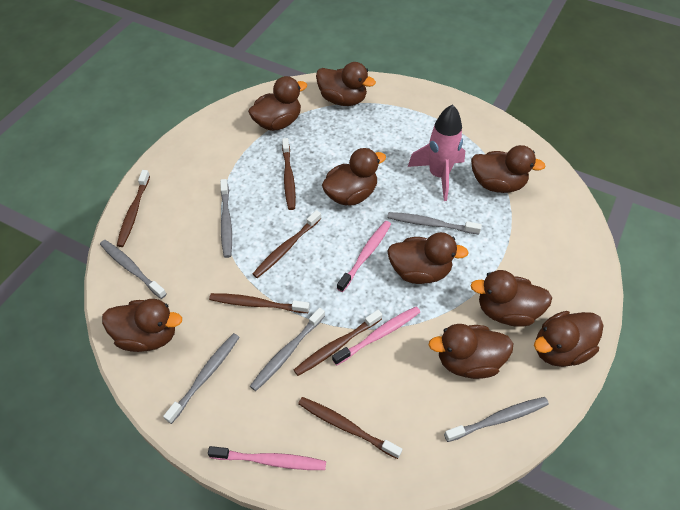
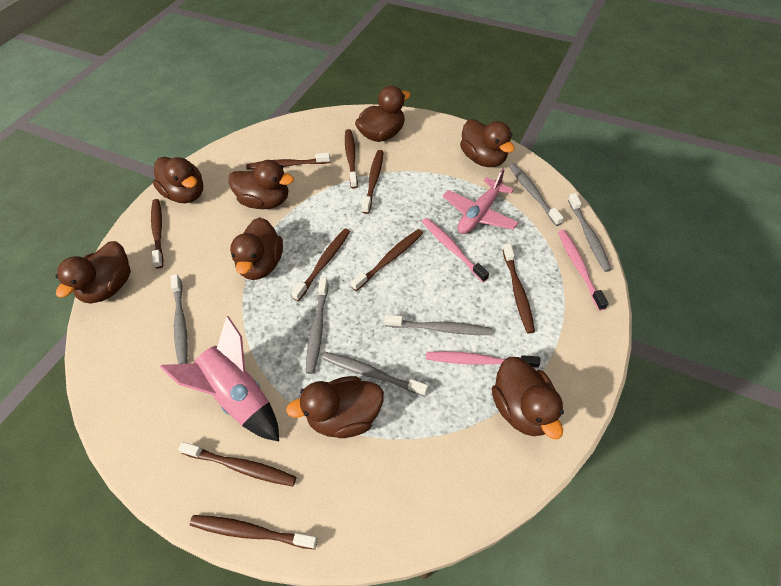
brown duck: 9 -> 8
brown toothbrush: 6 -> 9
pink plane: 0 -> 1

